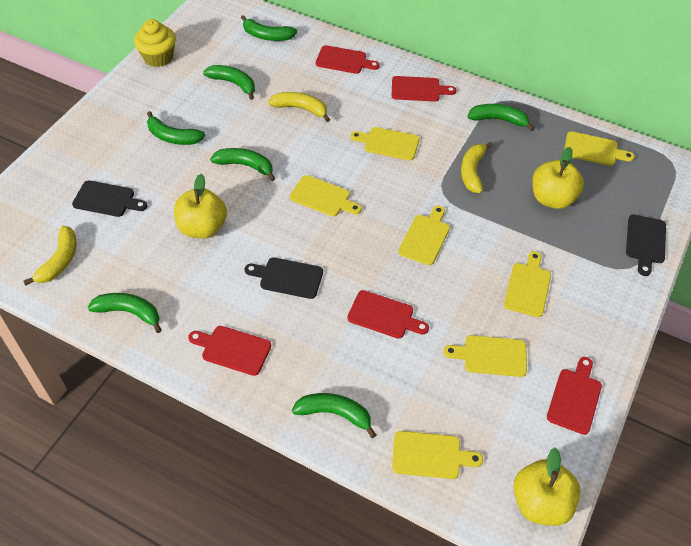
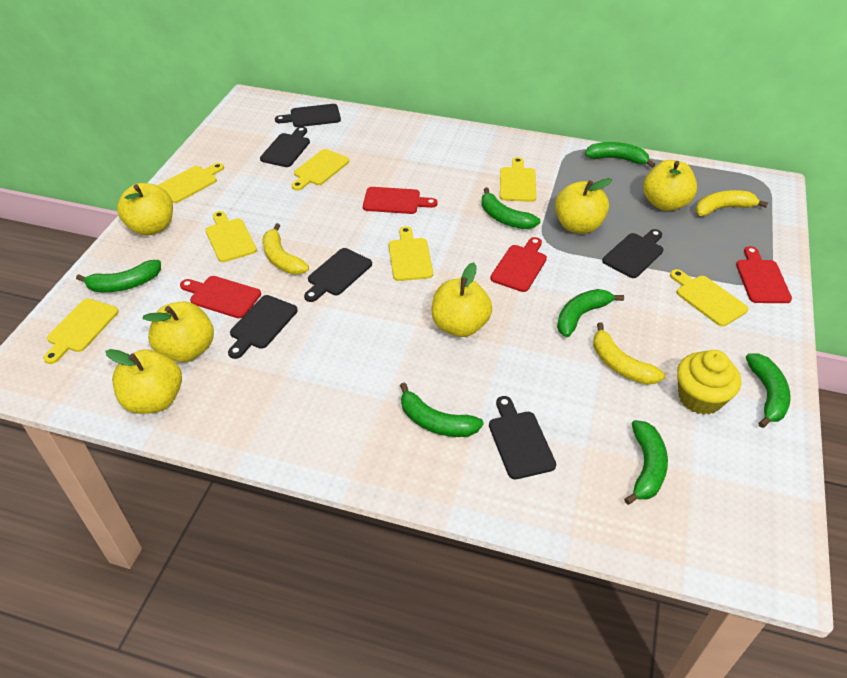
black cutting board: 3 -> 6
red cutting board: 5 -> 4
yellow apple: 3 -> 6

